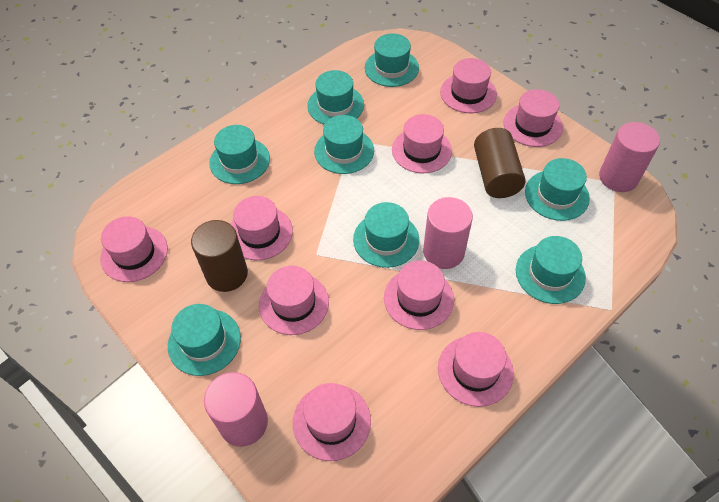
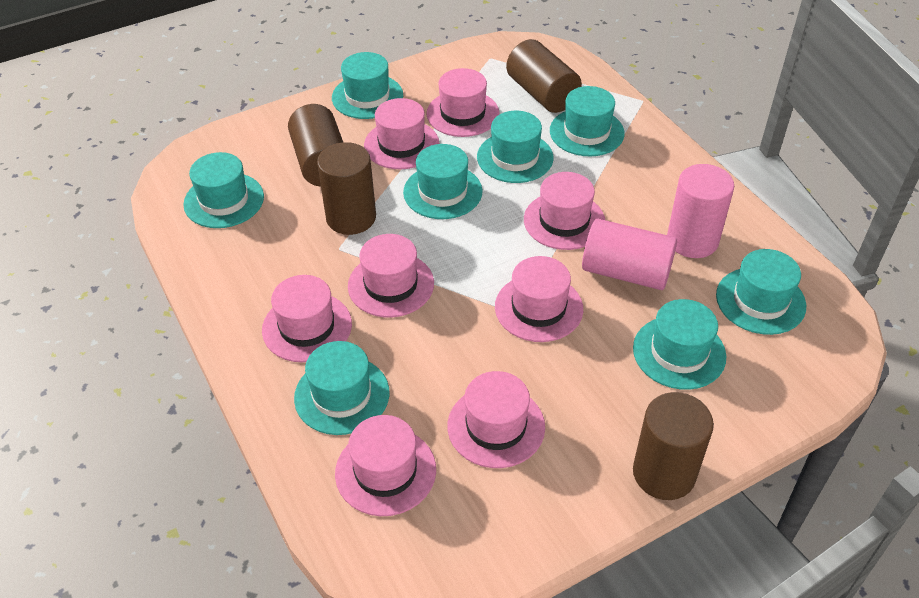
brown cylinder: 2 -> 4
pink cylinder: 3 -> 2
pink hat: 9 -> 8

